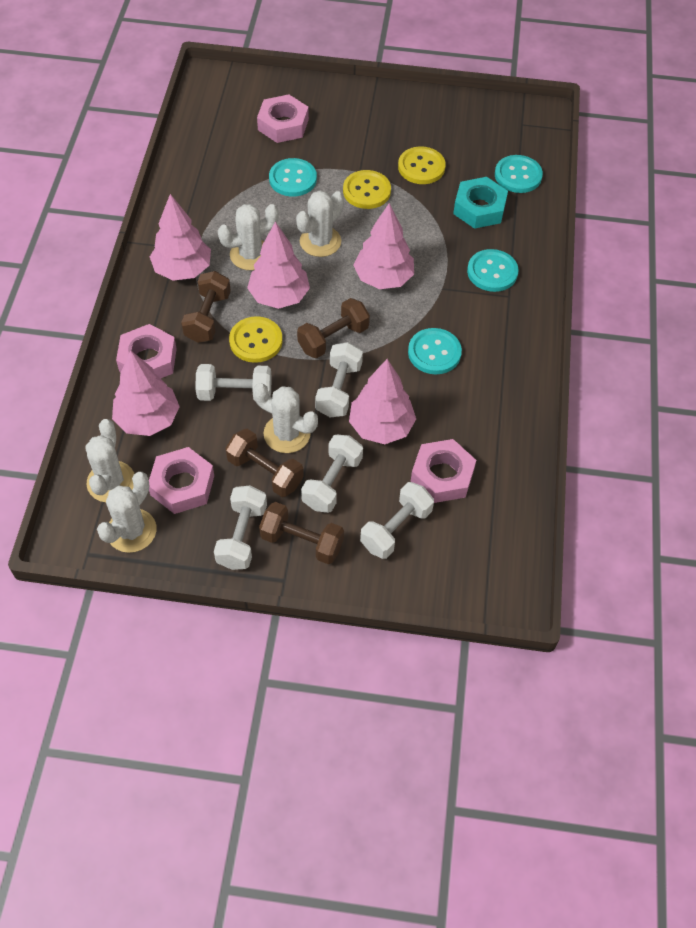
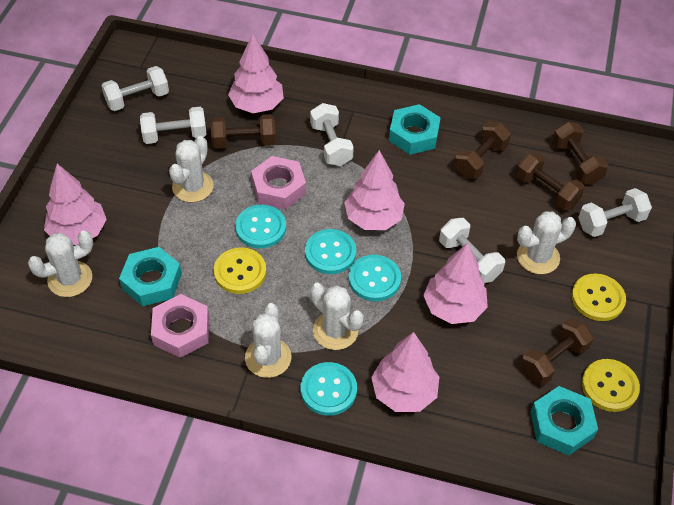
brown dumbbell: 4 -> 5
pink nut: 4 -> 2
turquoise nut: 1 -> 3

